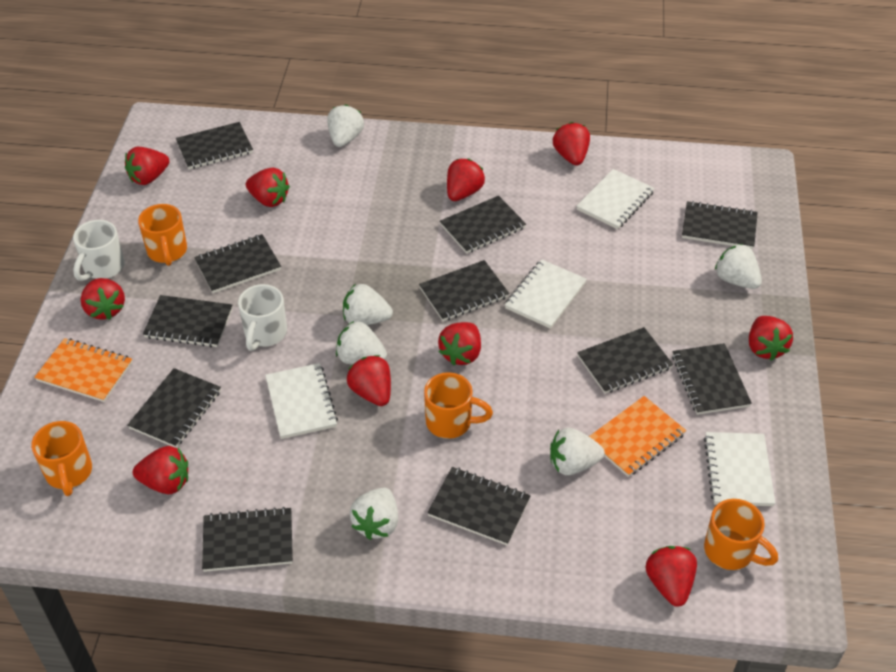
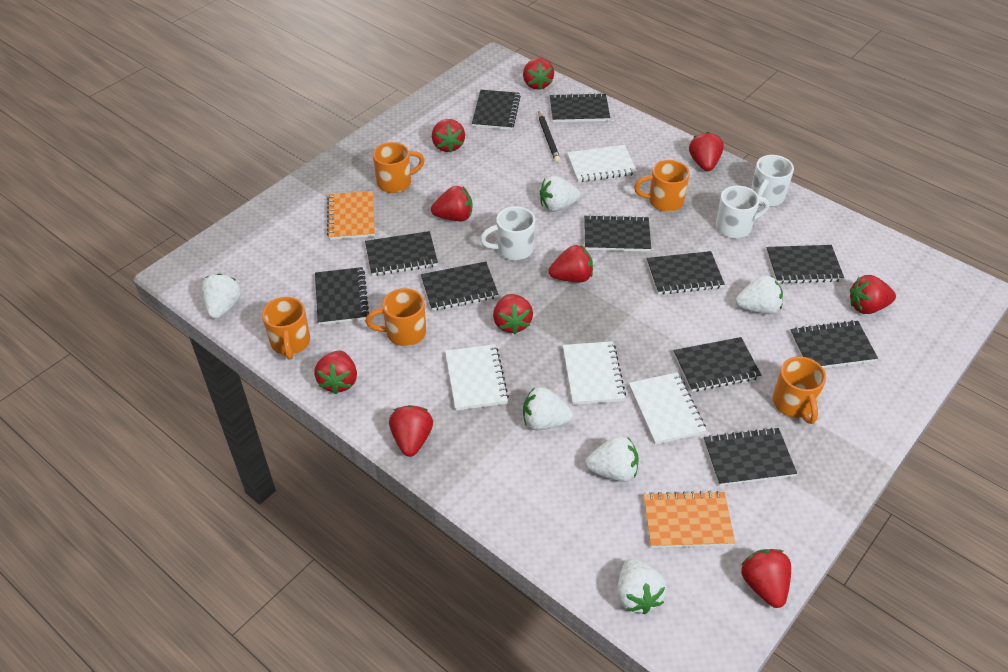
black pencil: 0 -> 1
orange mug: 4 -> 5
white mug: 2 -> 3

